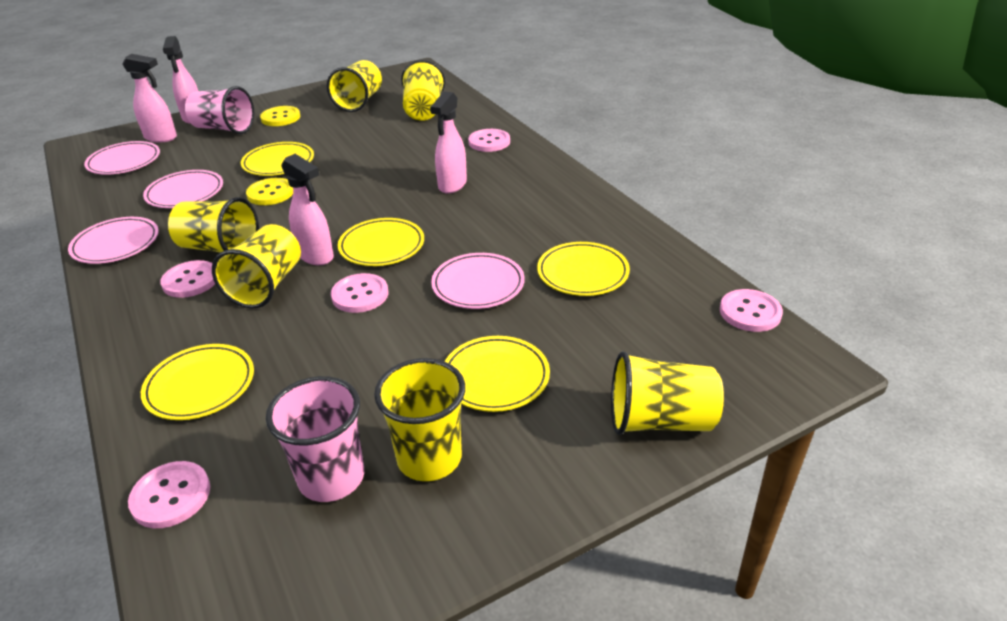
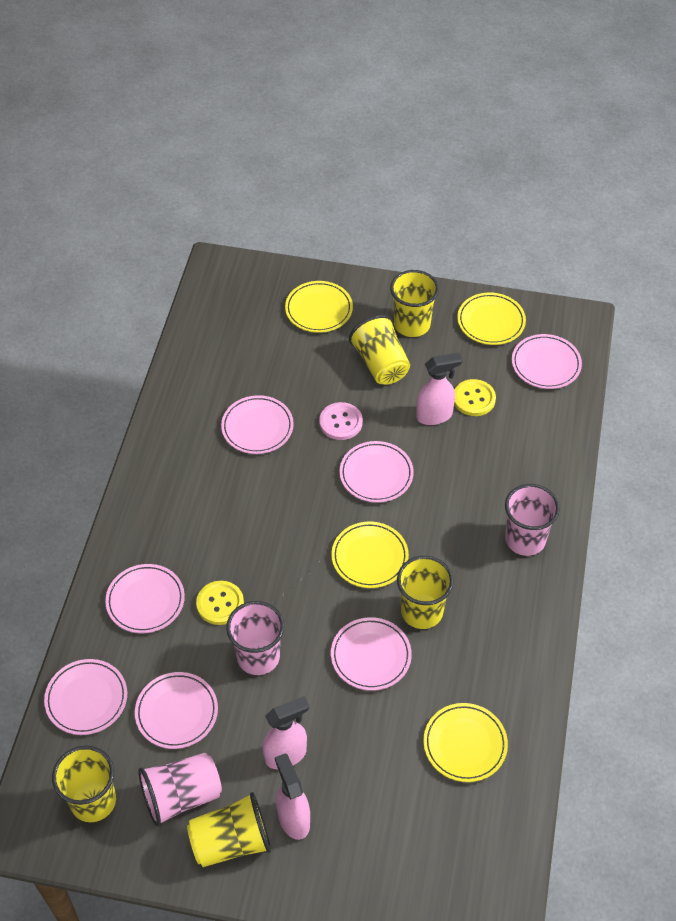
pink button: 5 -> 1
pink cup: 2 -> 3
pink plate: 4 -> 7
pink spray bottle: 4 -> 3
yellow cup: 6 -> 5
yellow plate: 5 -> 4

